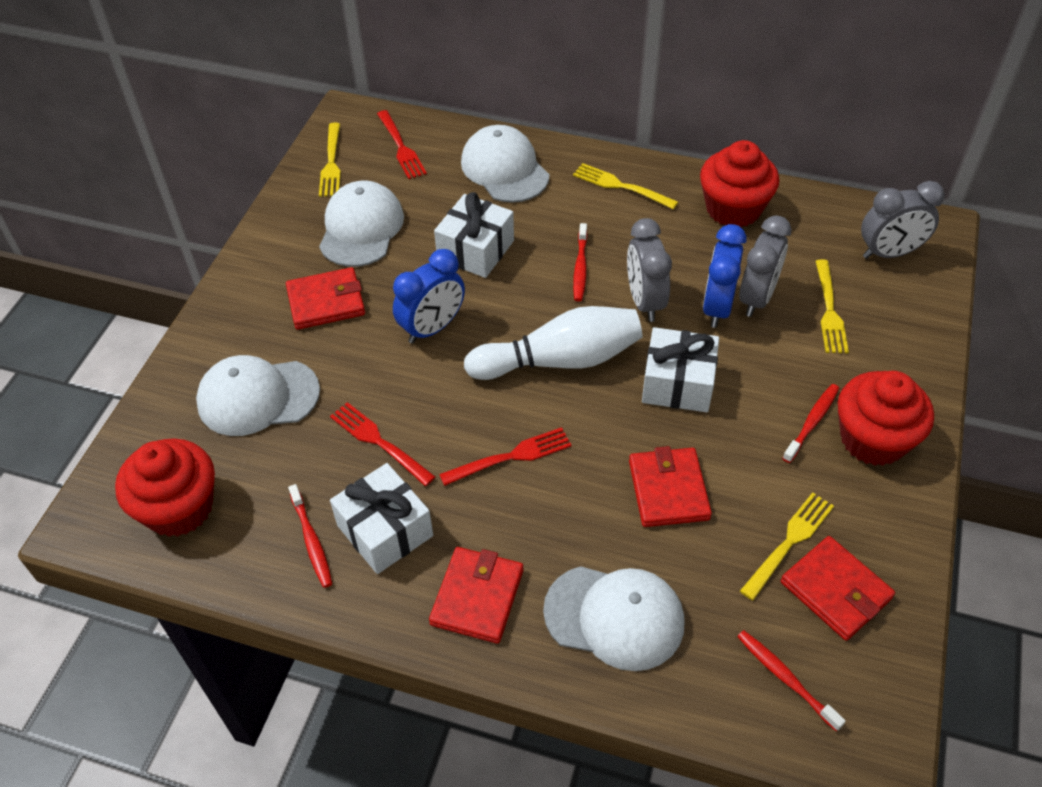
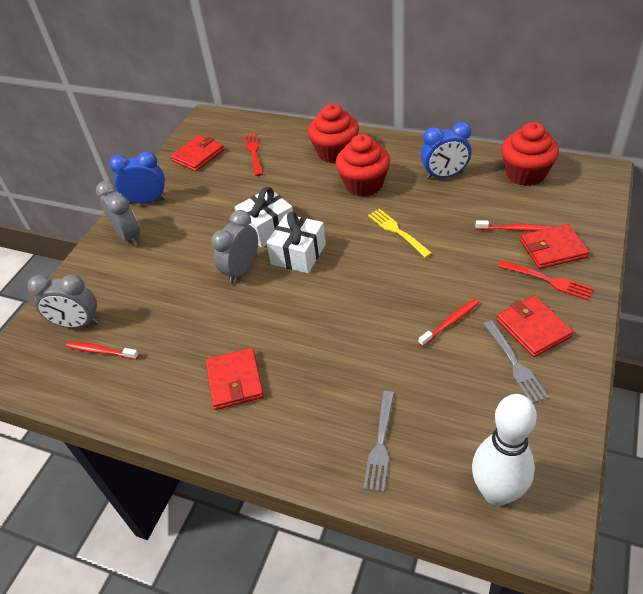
grey fork: 0 -> 2
red fork: 3 -> 2
red toothbrush: 4 -> 3
white cap: 4 -> 0
white gift: 3 -> 2
yellow fork: 4 -> 1

